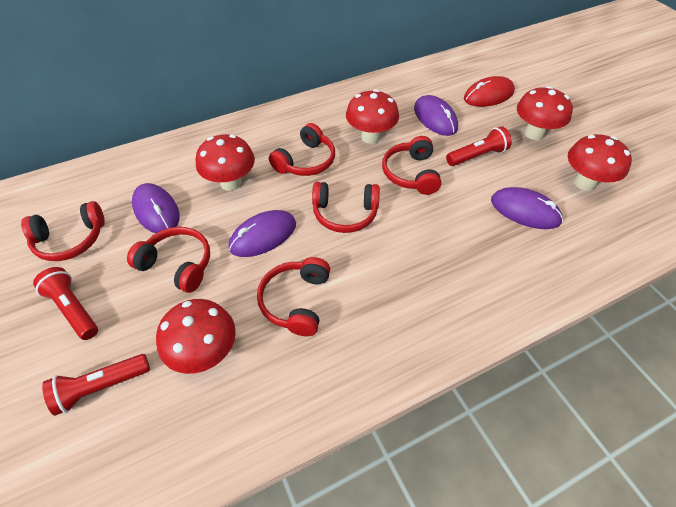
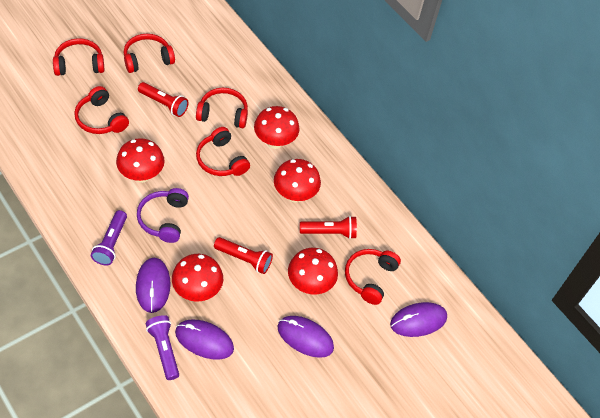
purple flashlight: 0 -> 2
purple headphones: 0 -> 1
red mouse: 1 -> 0

